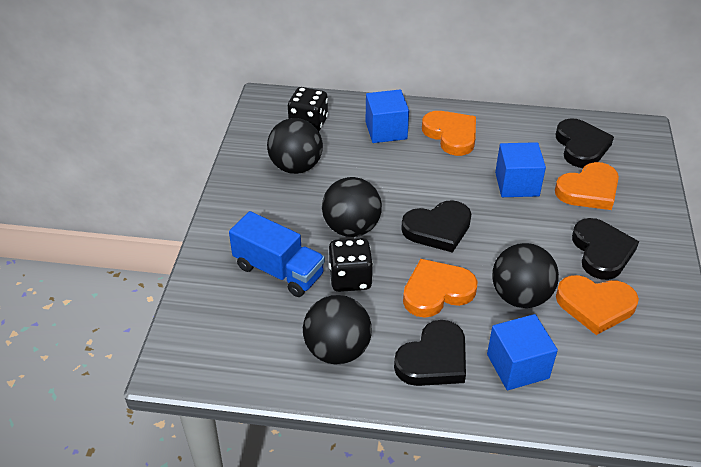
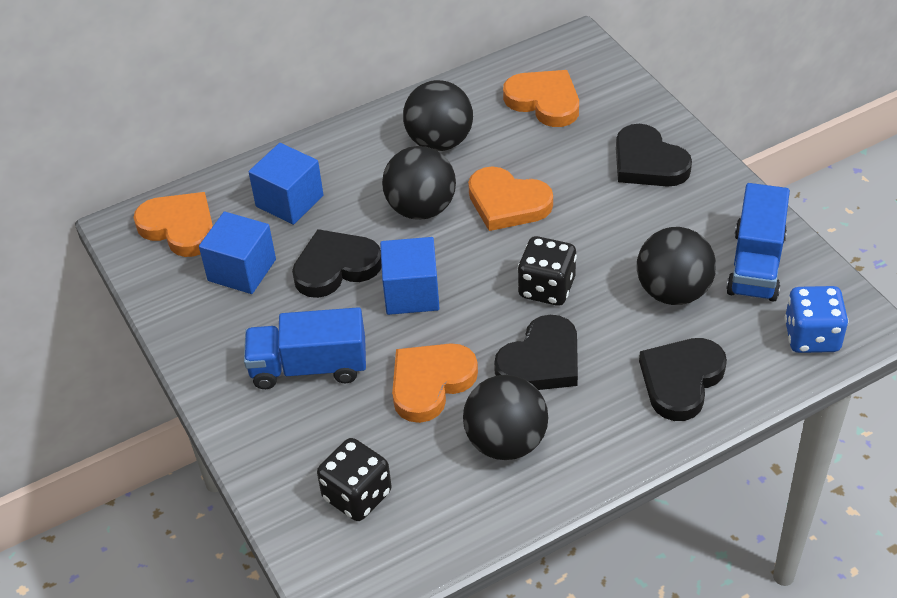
blue dice: 0 -> 1
blue truck: 1 -> 2

